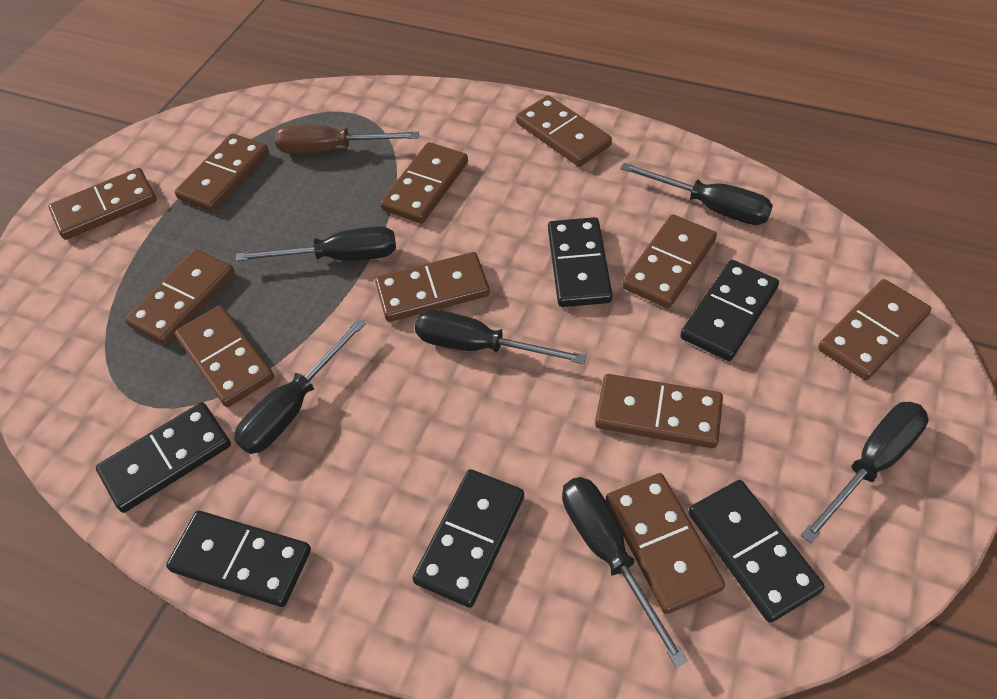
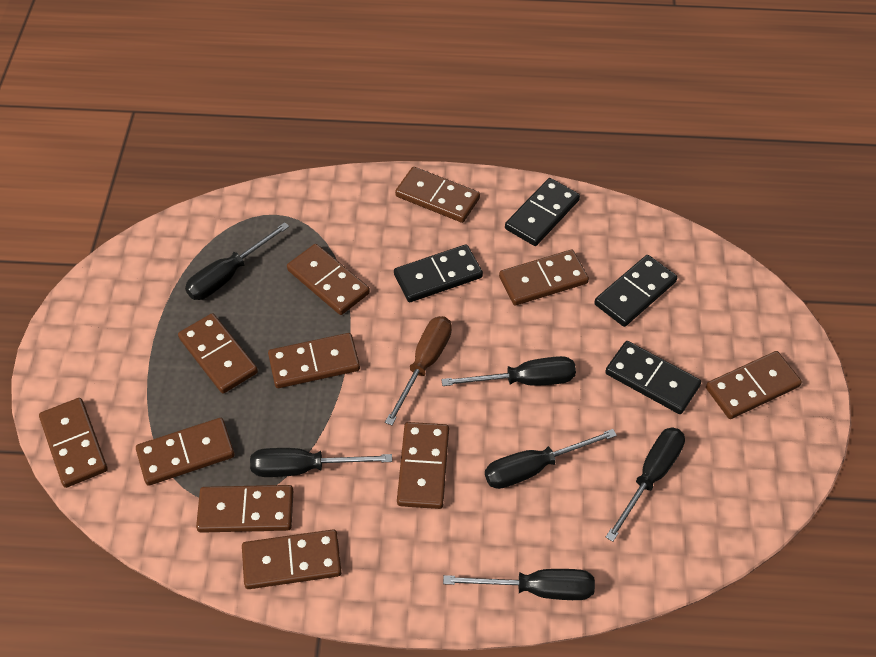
black domino: 6 -> 4

